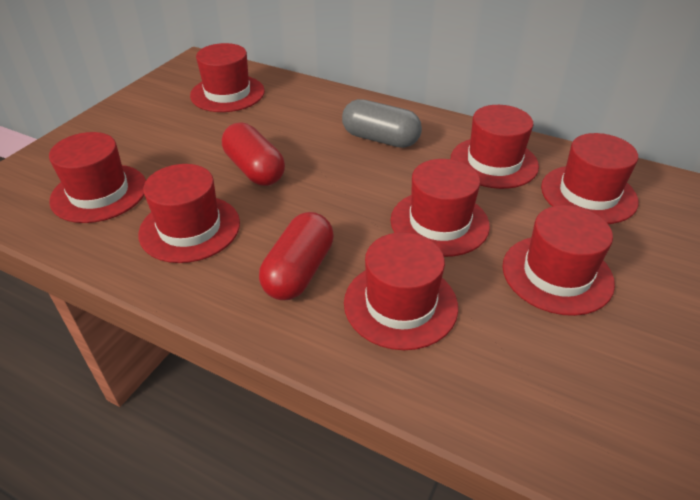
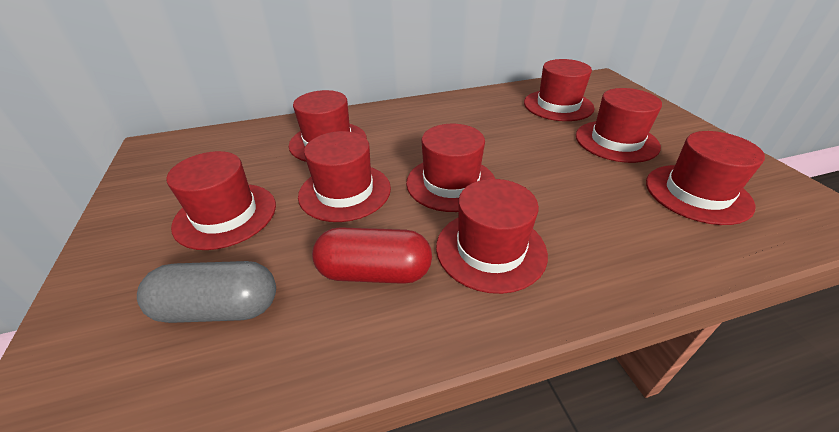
red capsule: 2 -> 1

